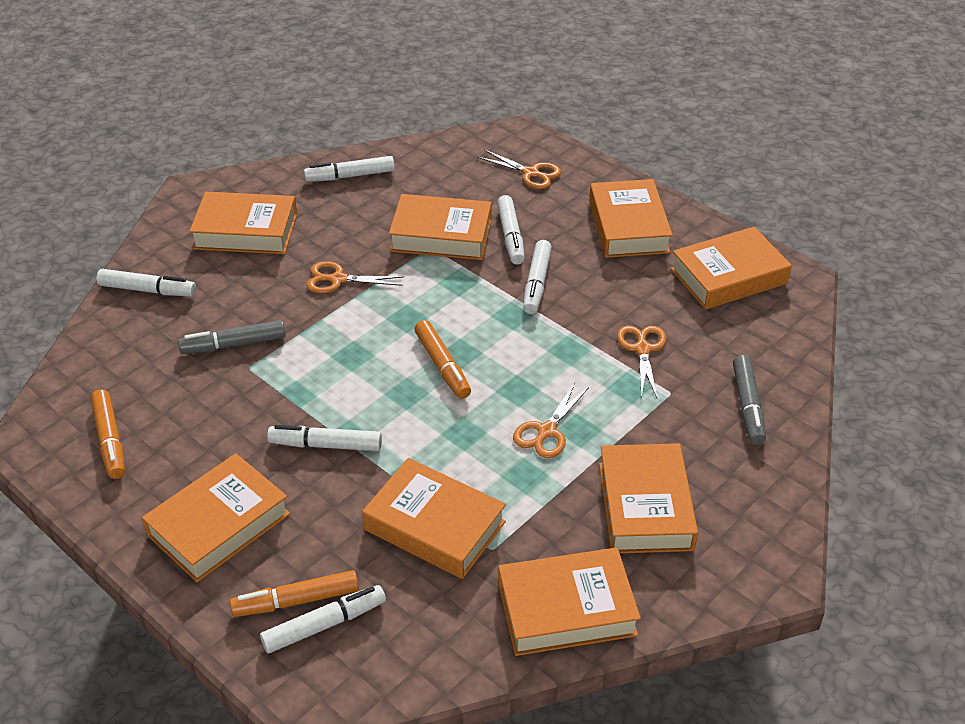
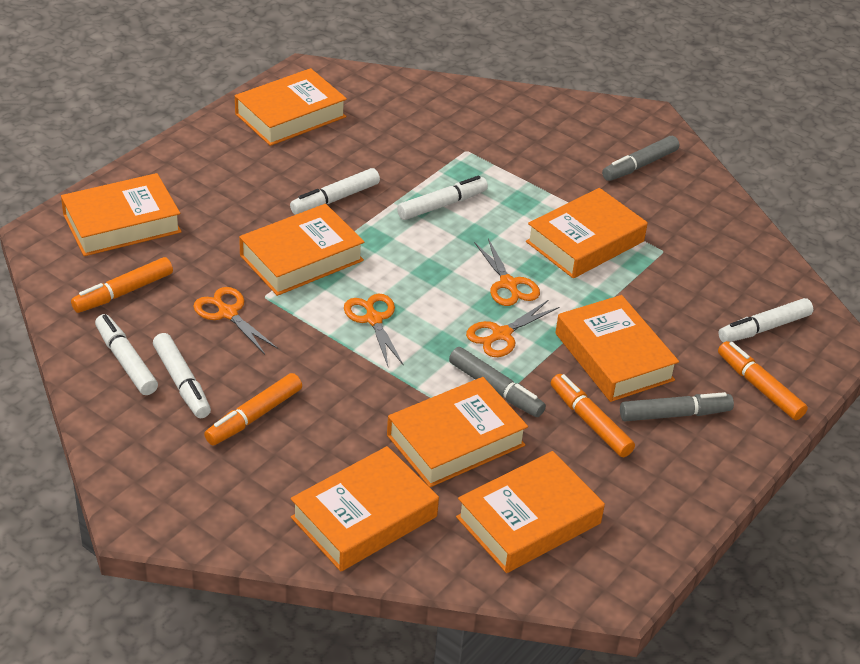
grey marker: 2 -> 3
orange marker: 3 -> 4
white marker: 6 -> 5

